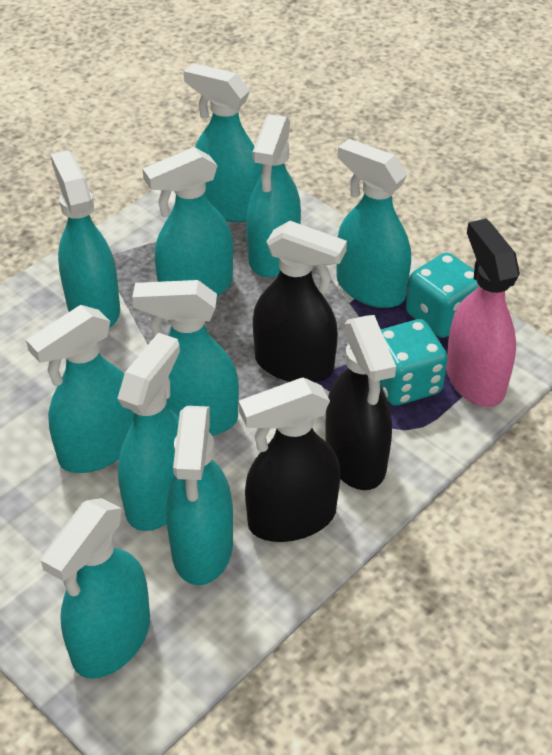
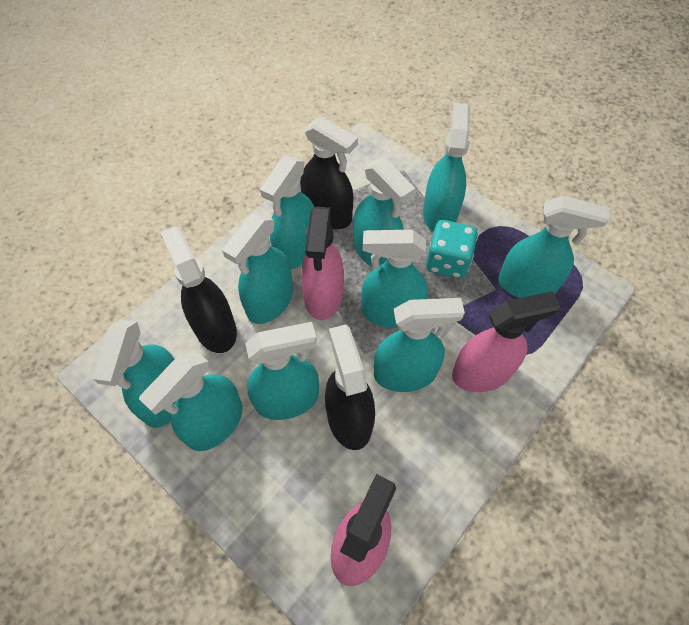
pink spray bottle: 1 -> 3
turquoise dice: 2 -> 1

